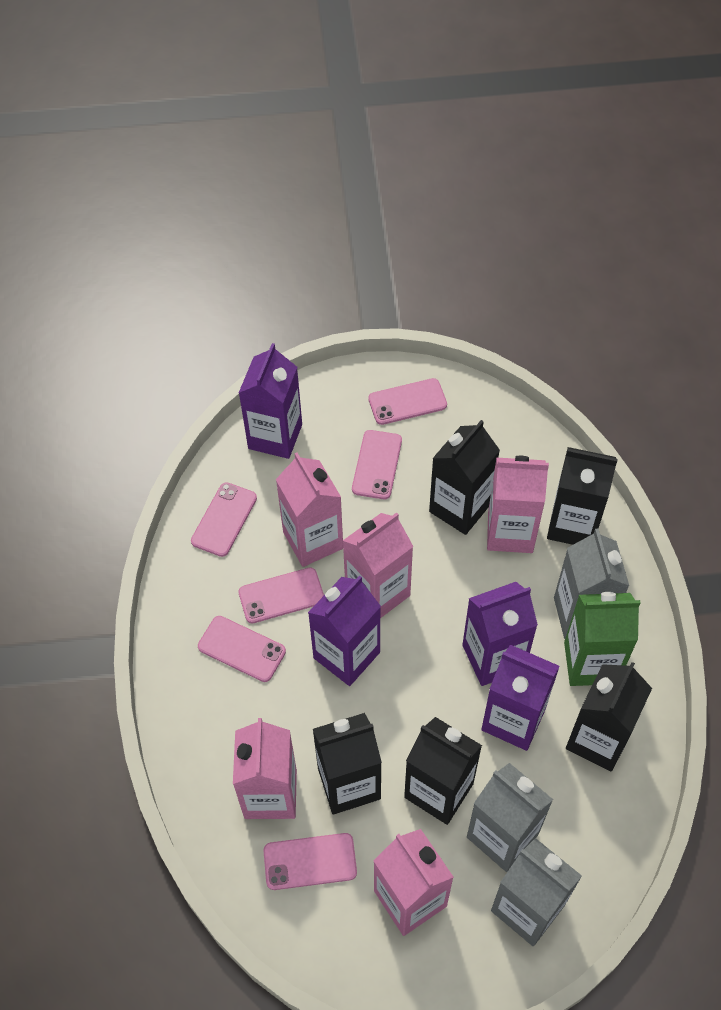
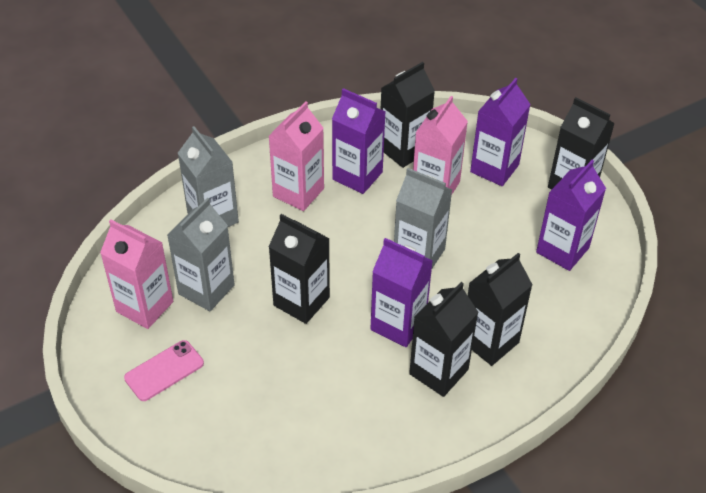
green carton: 1 -> 0
pink carton: 5 -> 3
pink phone: 6 -> 1

